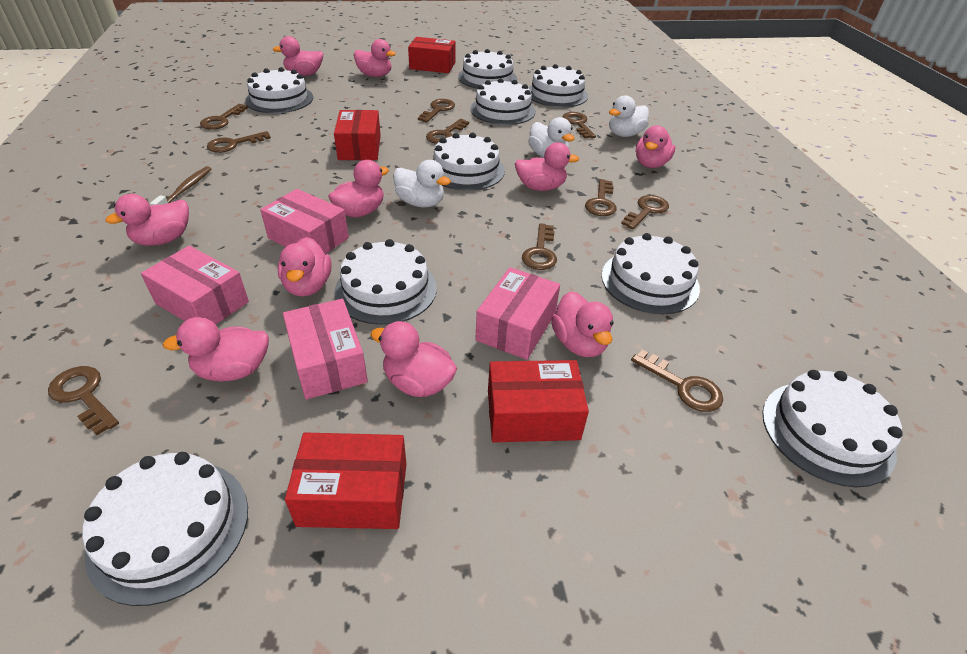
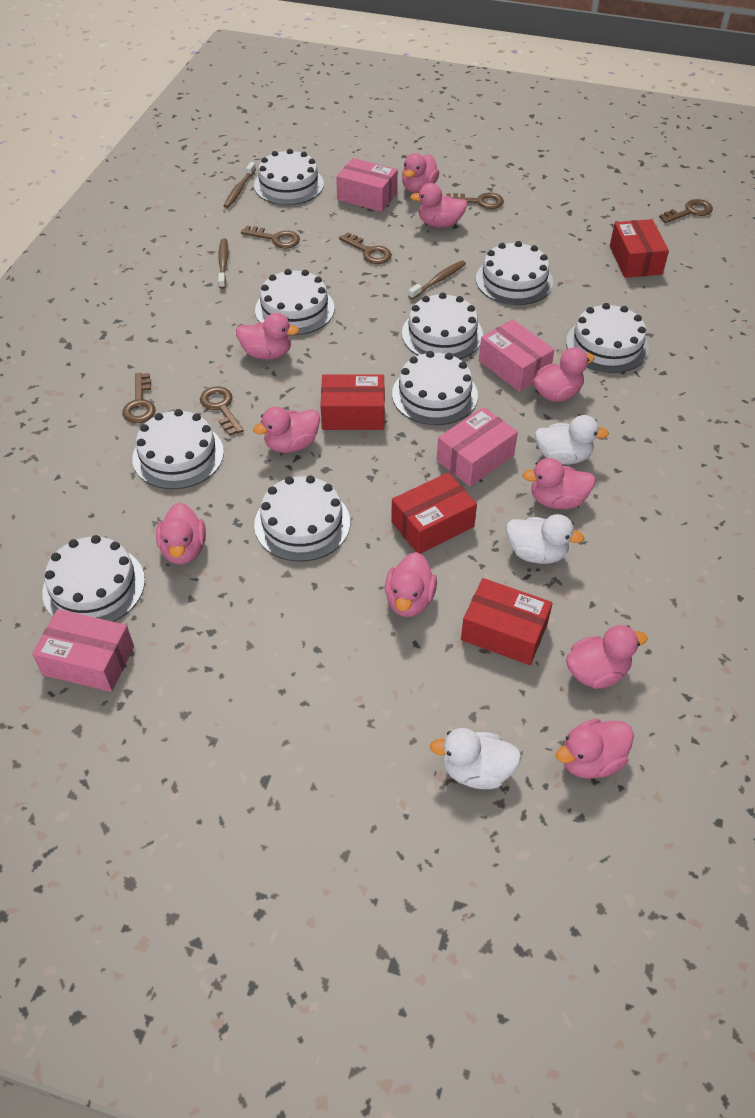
brown key: 10 -> 6
brown toothbrush: 1 -> 3

